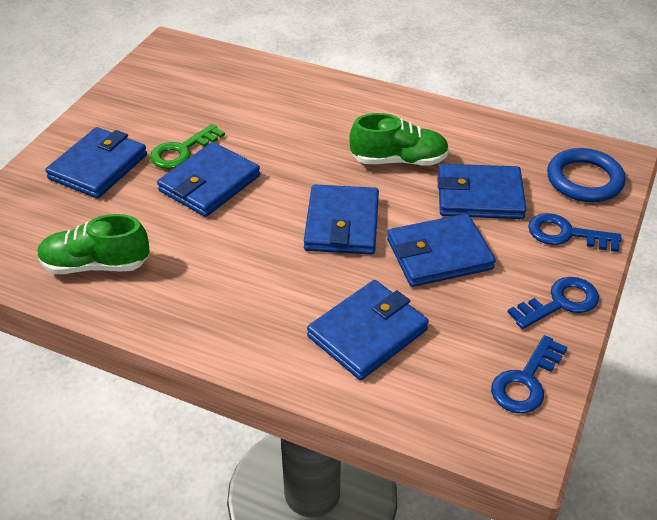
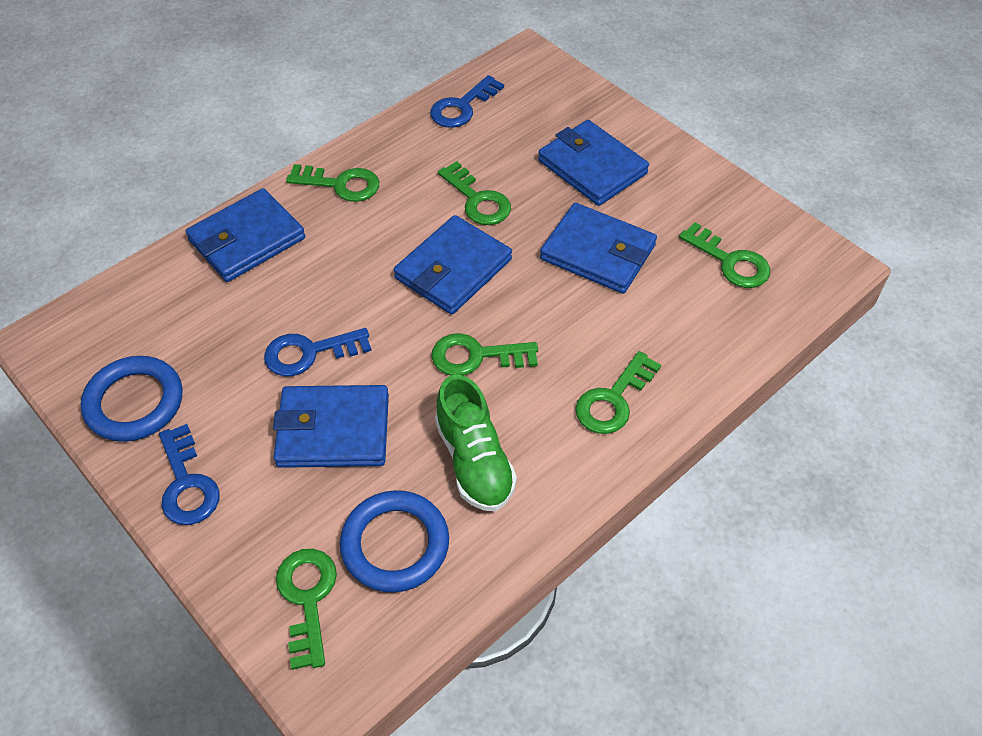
blue ring: 1 -> 2
blue wallet: 6 -> 5
green key: 1 -> 6
green shoe: 2 -> 1

